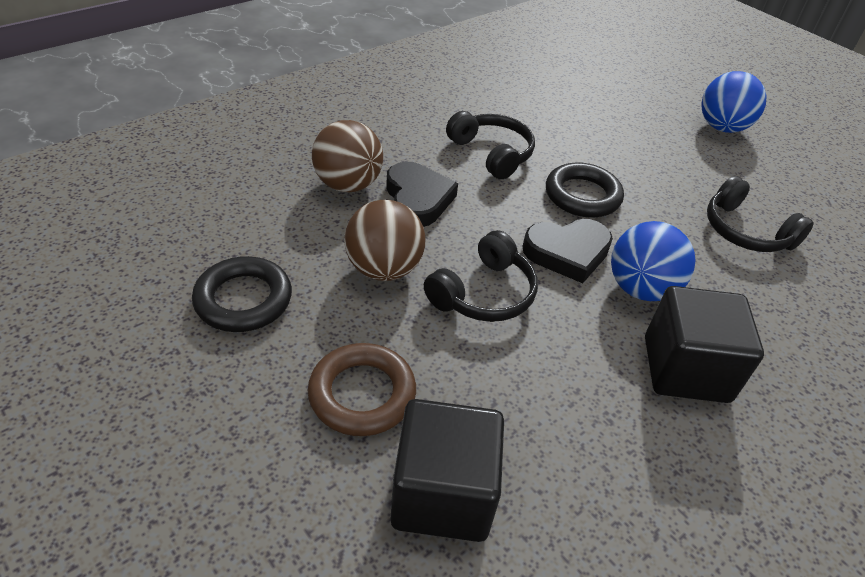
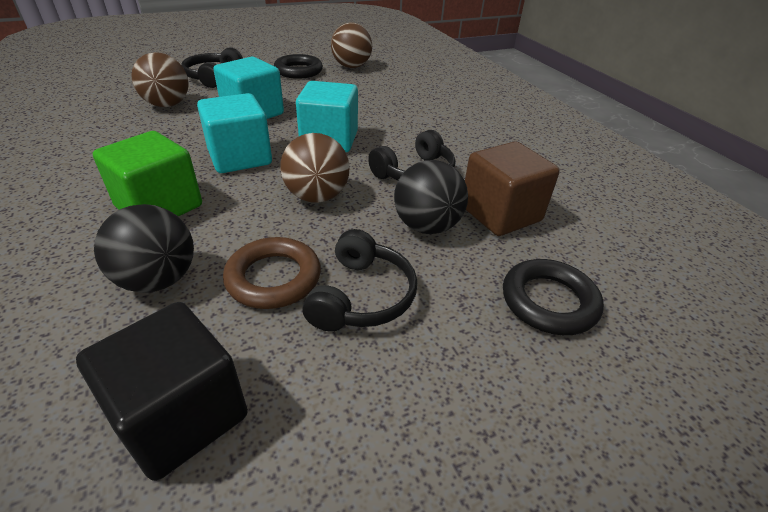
black ball: 0 -> 2
black cube: 2 -> 1
black heart: 2 -> 0
blue ball: 2 -> 0
brown ball: 2 -> 3
brown cube: 0 -> 1
green cube: 0 -> 1
turquoise cube: 0 -> 3

